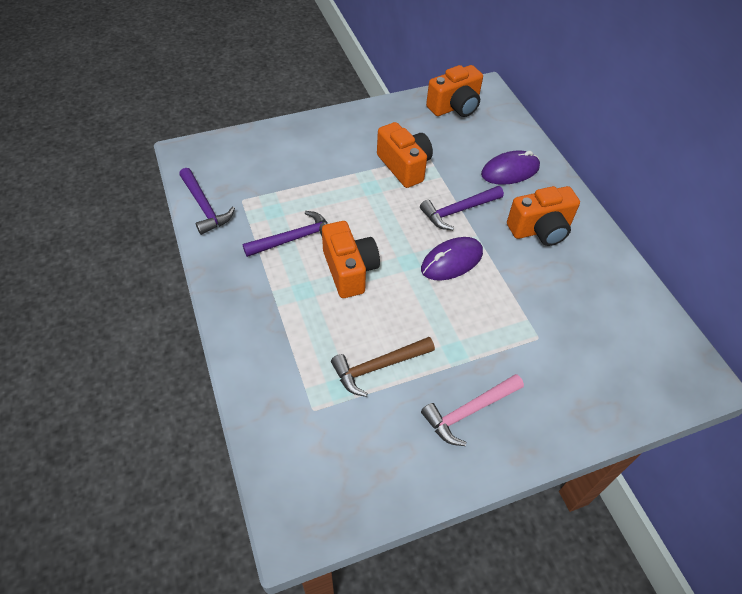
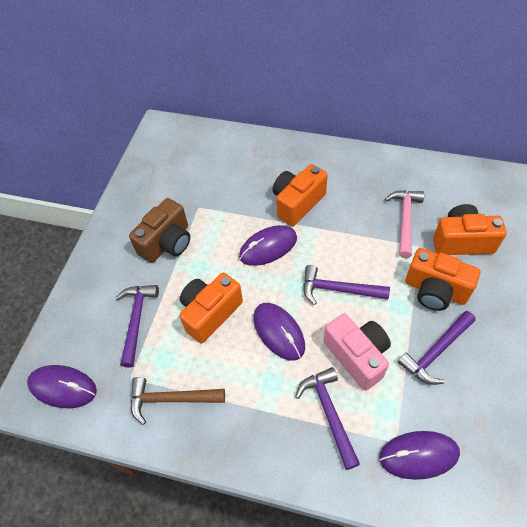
brown camera: 0 -> 1
pink camera: 0 -> 1
purple hammer: 3 -> 4
purple mouse: 2 -> 4

